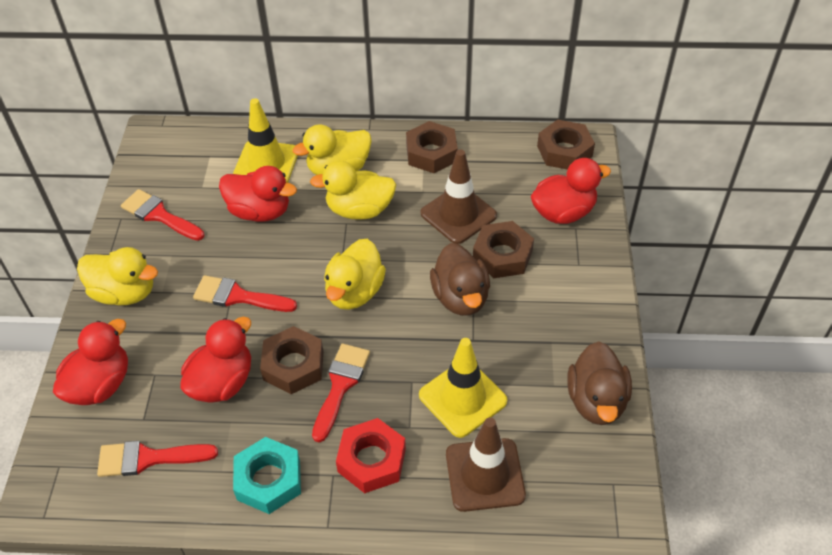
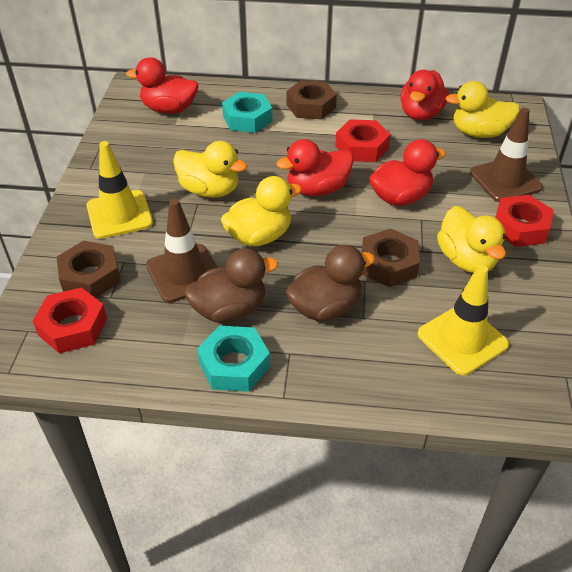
brown nut: 4 -> 3
red brush: 4 -> 0
red nut: 1 -> 3
turquoise nut: 1 -> 2

